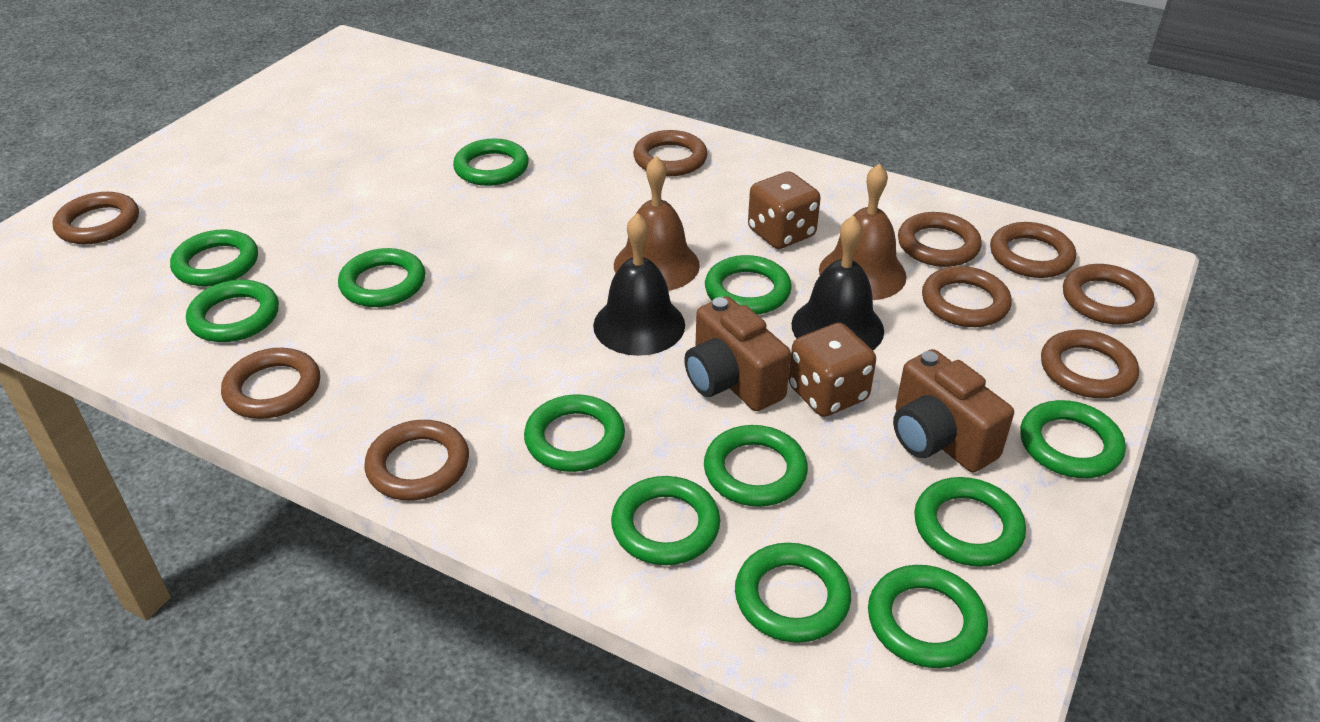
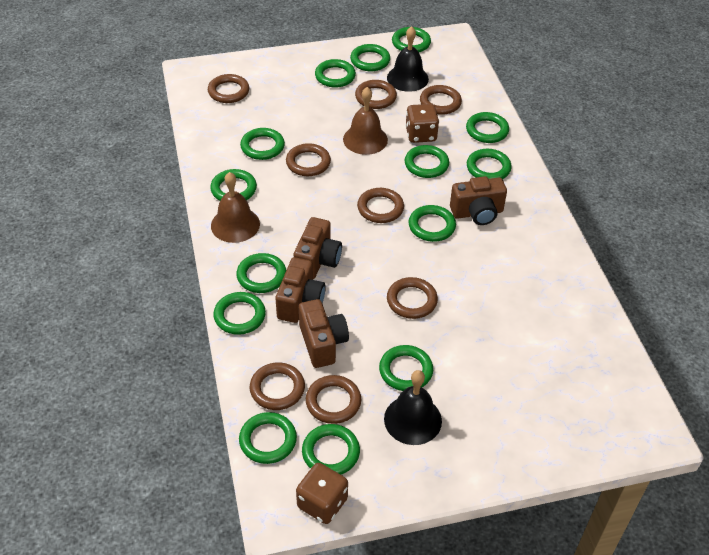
brown camera: 2 -> 4
brown ring: 9 -> 8
green ring: 12 -> 14

